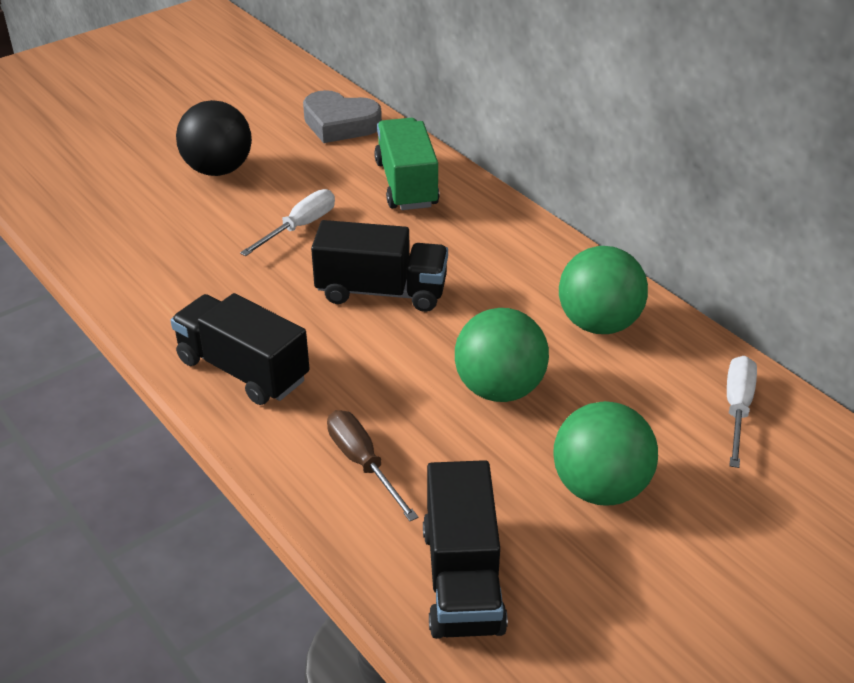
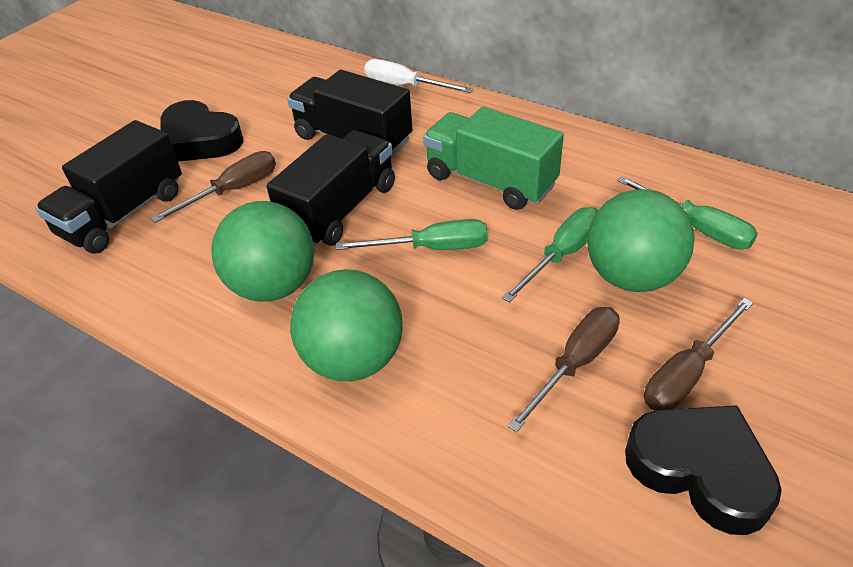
black ball: 1 -> 0
black heart: 0 -> 2
brown screwdriver: 1 -> 3
green screwdriver: 0 -> 3
grey heart: 1 -> 0
white screwdriver: 2 -> 1

